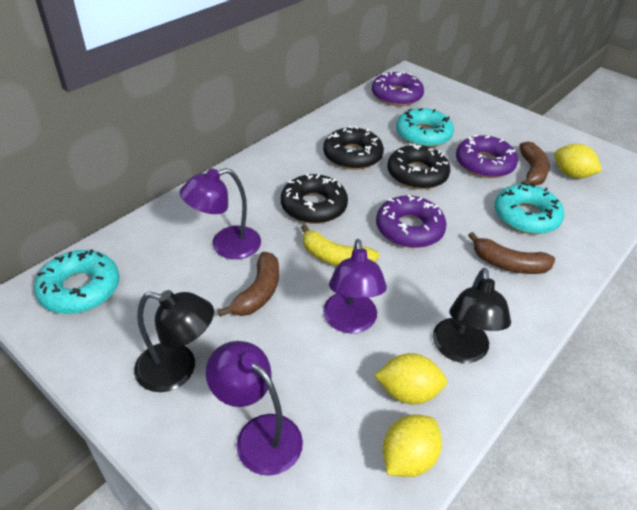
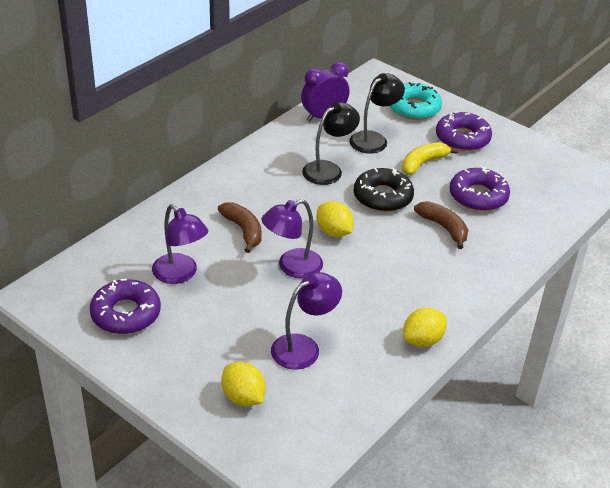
black donut: 3 -> 1
brown banana: 3 -> 2
purple clock: 0 -> 1
turquoise donut: 3 -> 1

